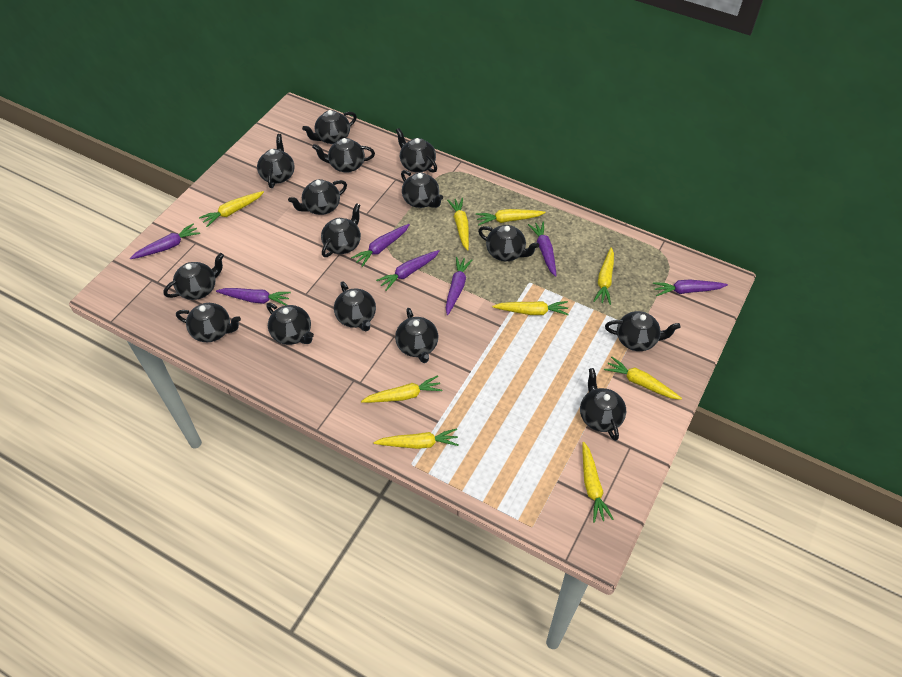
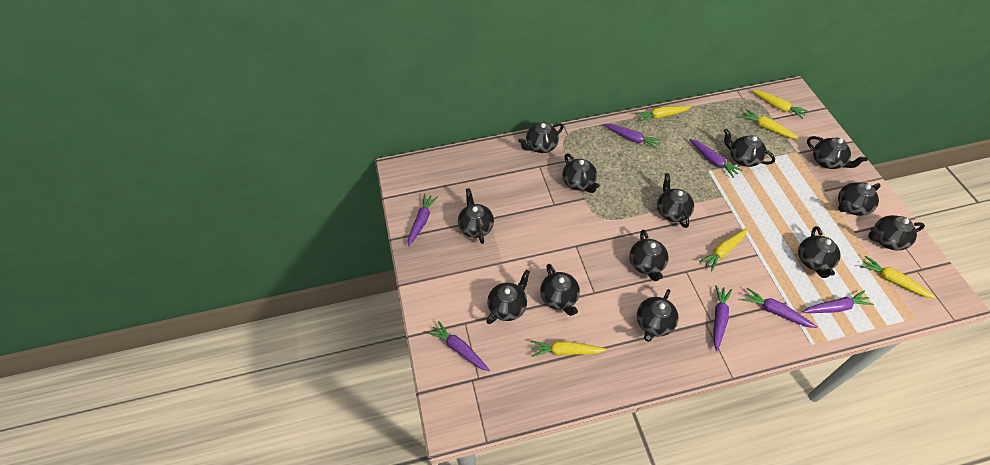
black teapot: 15 -> 13
yellow carrot: 9 -> 6

